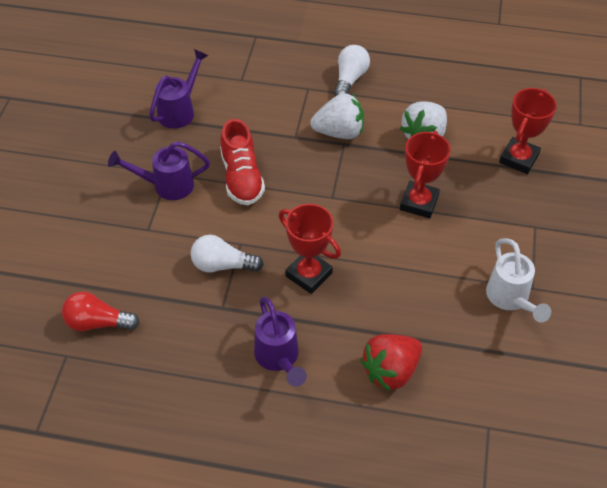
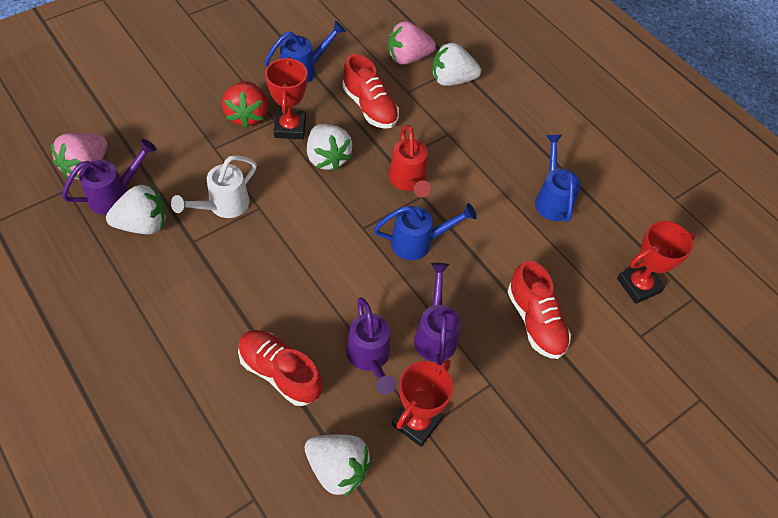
blue watering can: 0 -> 3
pink strawberry: 0 -> 2
red light bulb: 1 -> 0
red shoe: 1 -> 3
red watering can: 0 -> 1
white light bulb: 2 -> 0
white strawberry: 2 -> 4

